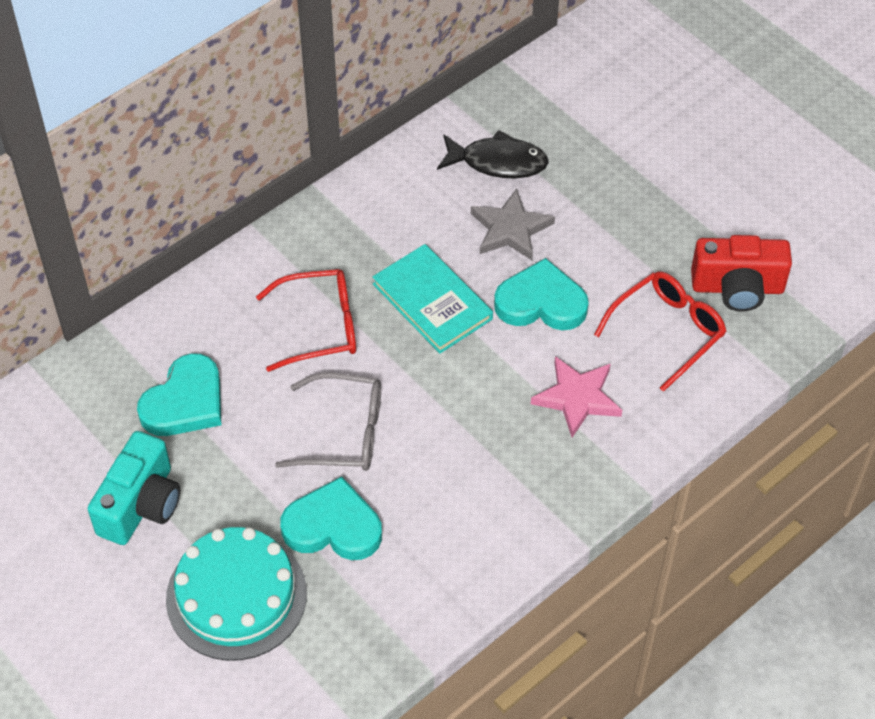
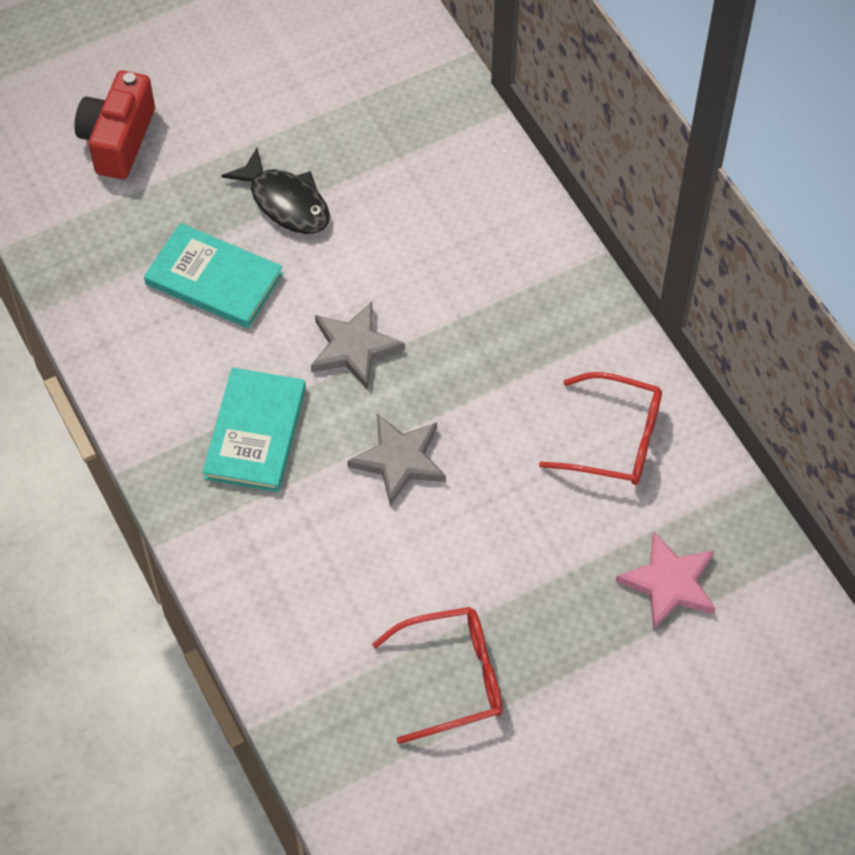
grey glasses: 1 -> 0
grey star: 1 -> 2
turquoise book: 1 -> 2
turquoise cake: 1 -> 0
turquoise camera: 1 -> 0
turquoise heart: 3 -> 0

